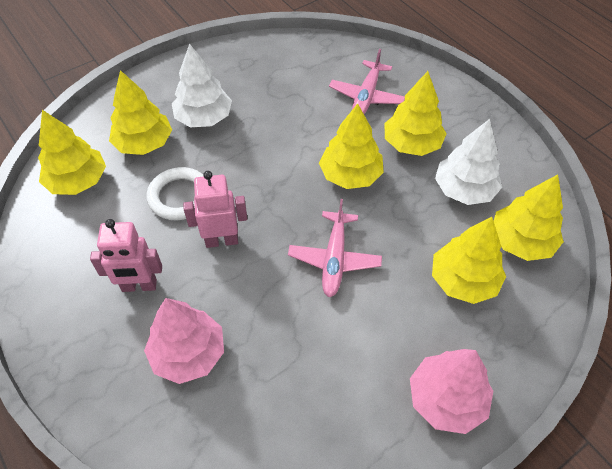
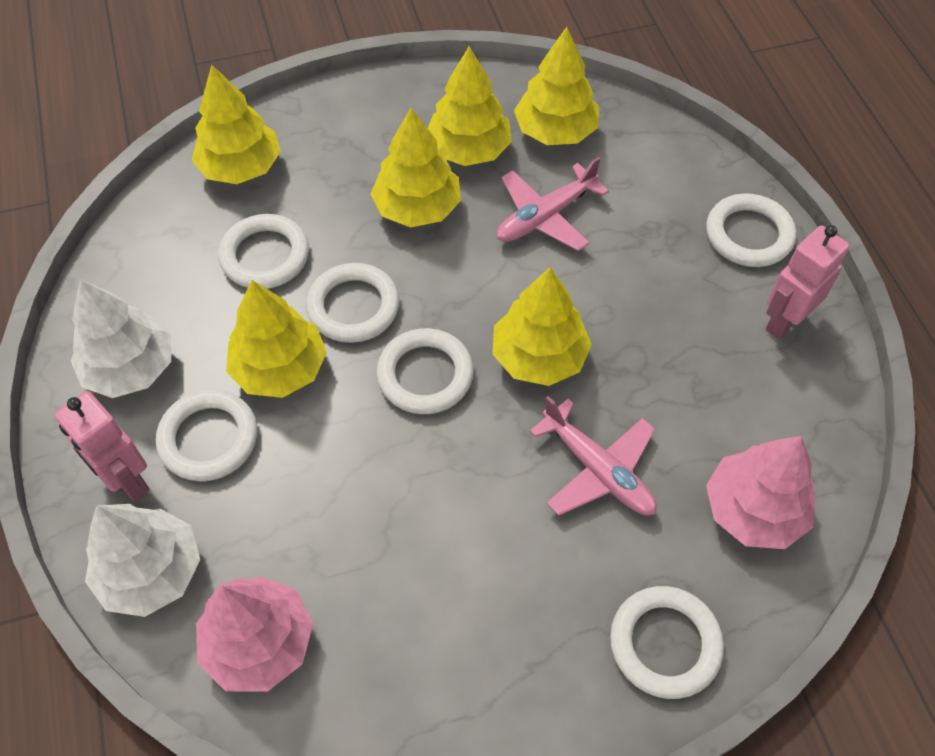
white ring: 1 -> 6

